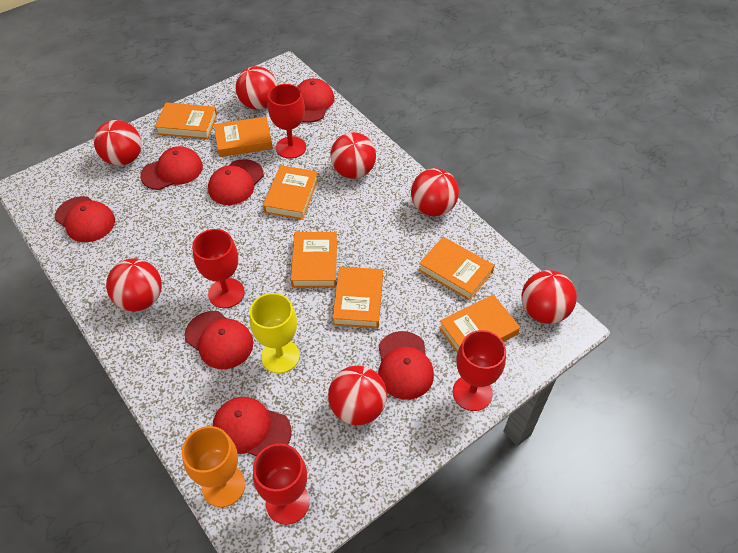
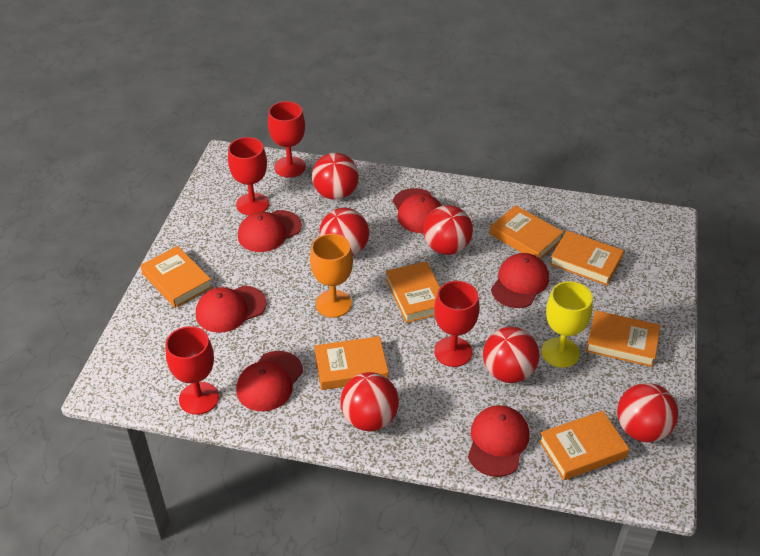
red ball: 7 -> 6
red cap: 7 -> 6

